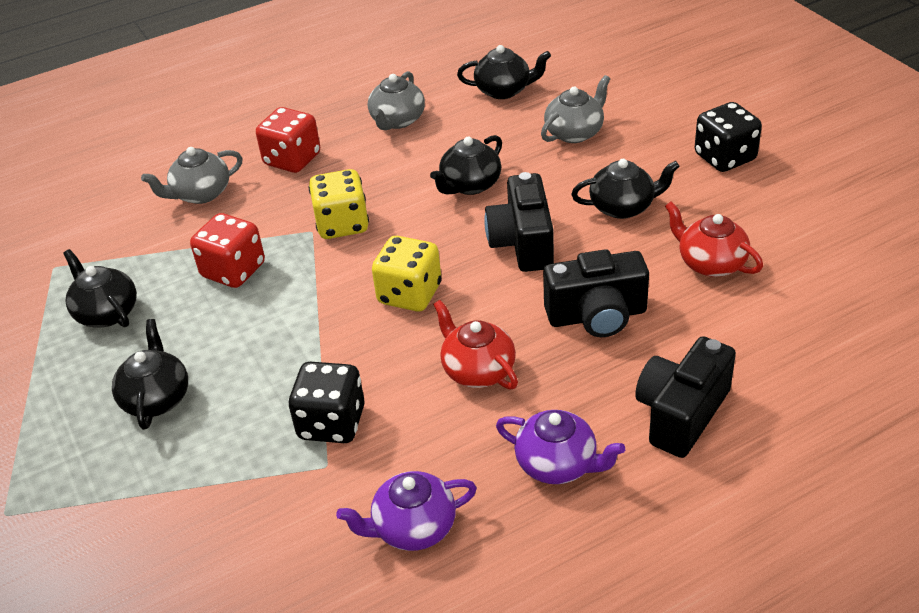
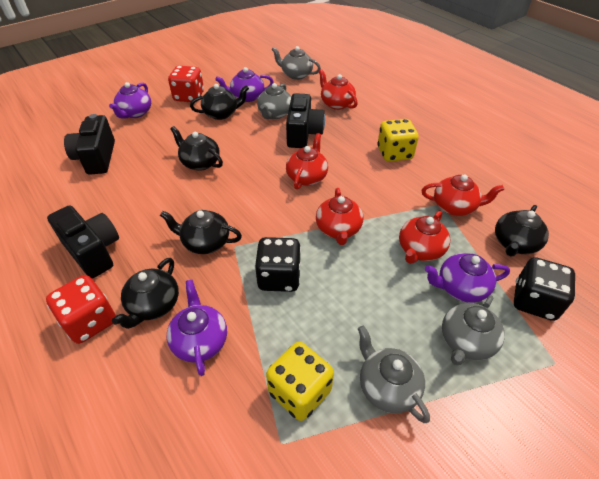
grey teapot: 3 -> 4
purple teapot: 2 -> 4
red teapot: 2 -> 5

